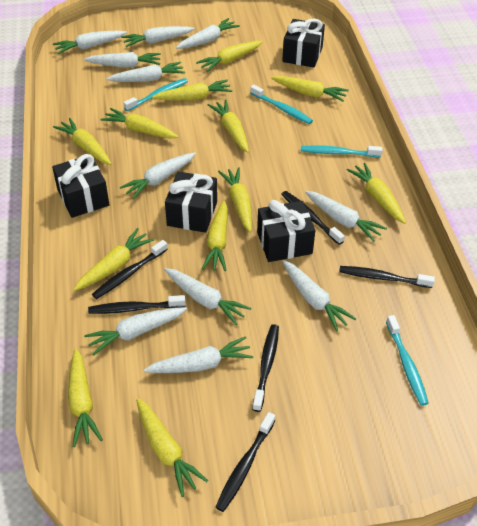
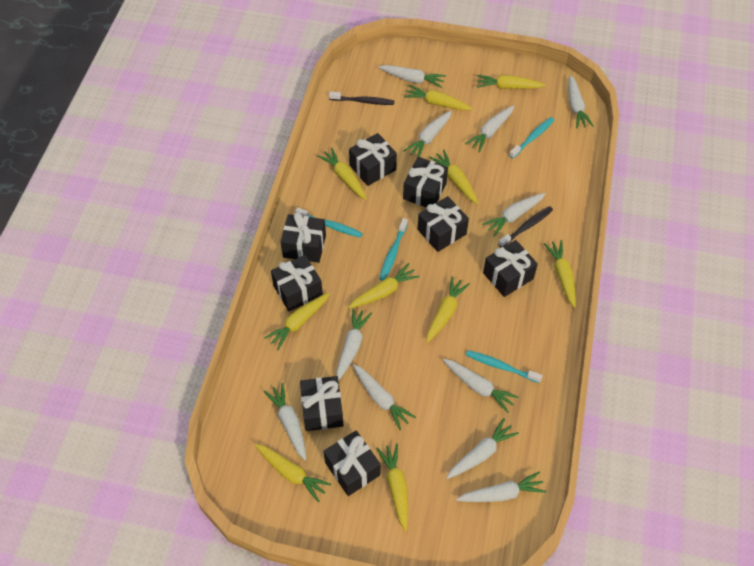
black gift: 4 -> 8
black toothbrush: 6 -> 2
yellow carrot: 12 -> 10

